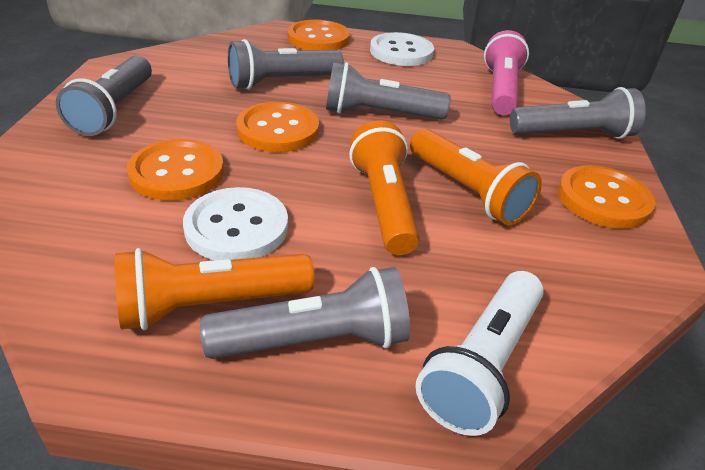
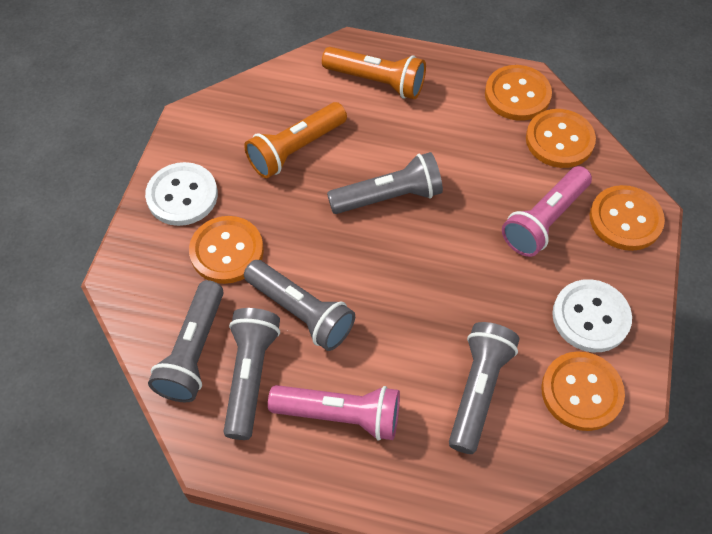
orange button: 4 -> 5
orange flashlight: 3 -> 2
pink flashlight: 1 -> 2
white flashlight: 1 -> 0

